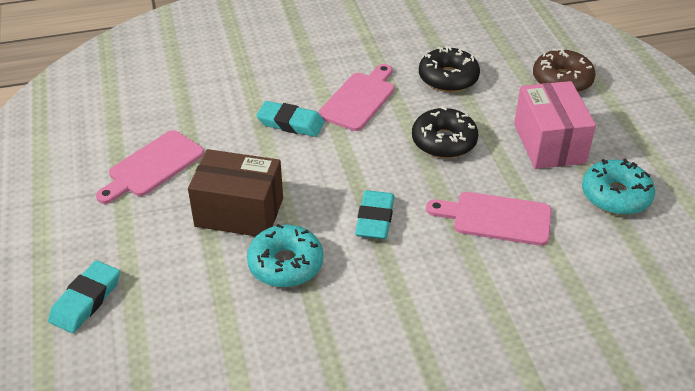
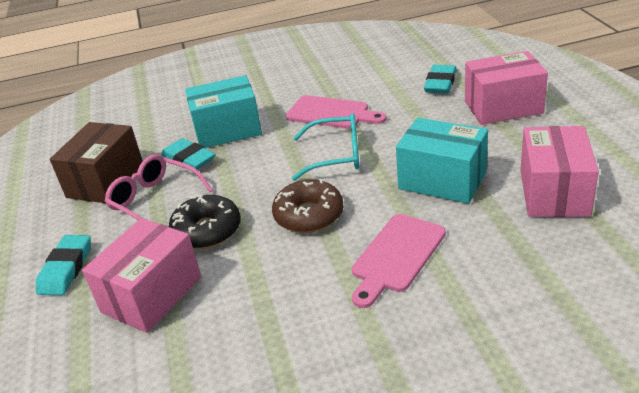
black donut: 2 -> 1
pink box: 1 -> 3
pink cutting board: 3 -> 2
pink glasses: 0 -> 1
turquoise box: 0 -> 2
turquoise donut: 2 -> 0
turquoise glasses: 0 -> 1

